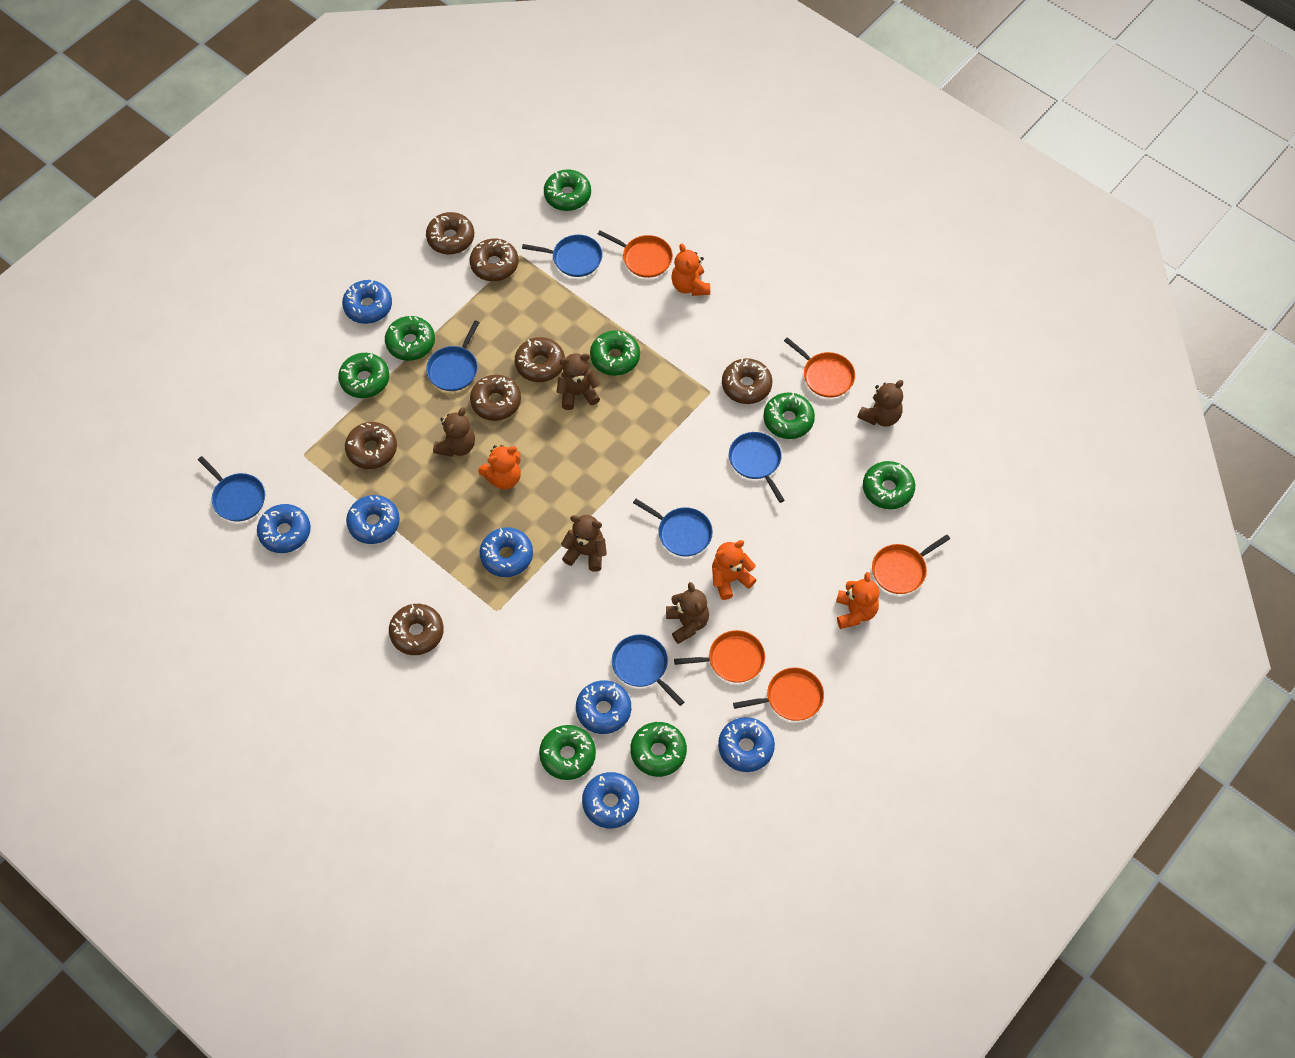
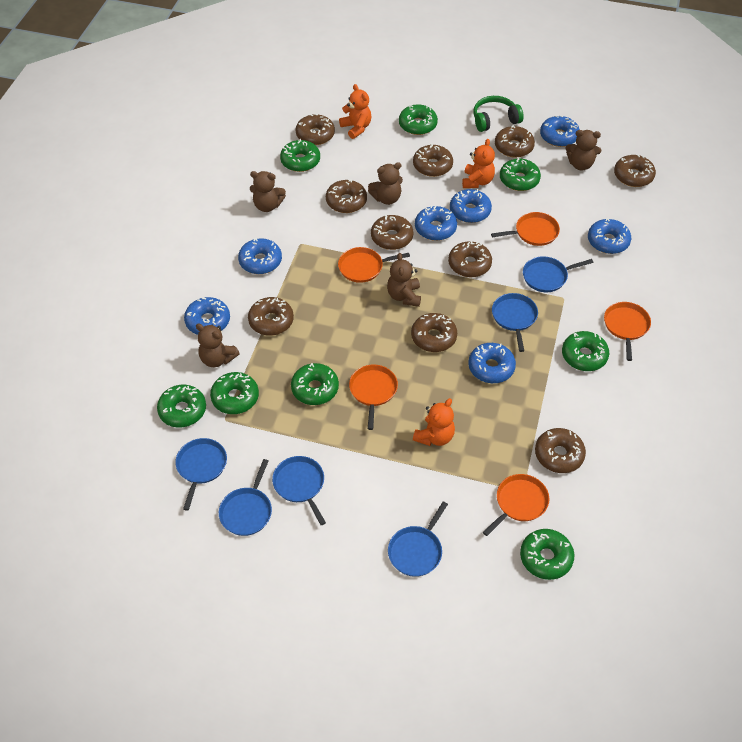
brown donut: 7 -> 10
green headphones: 0 -> 1
orange teddy bear: 4 -> 3

